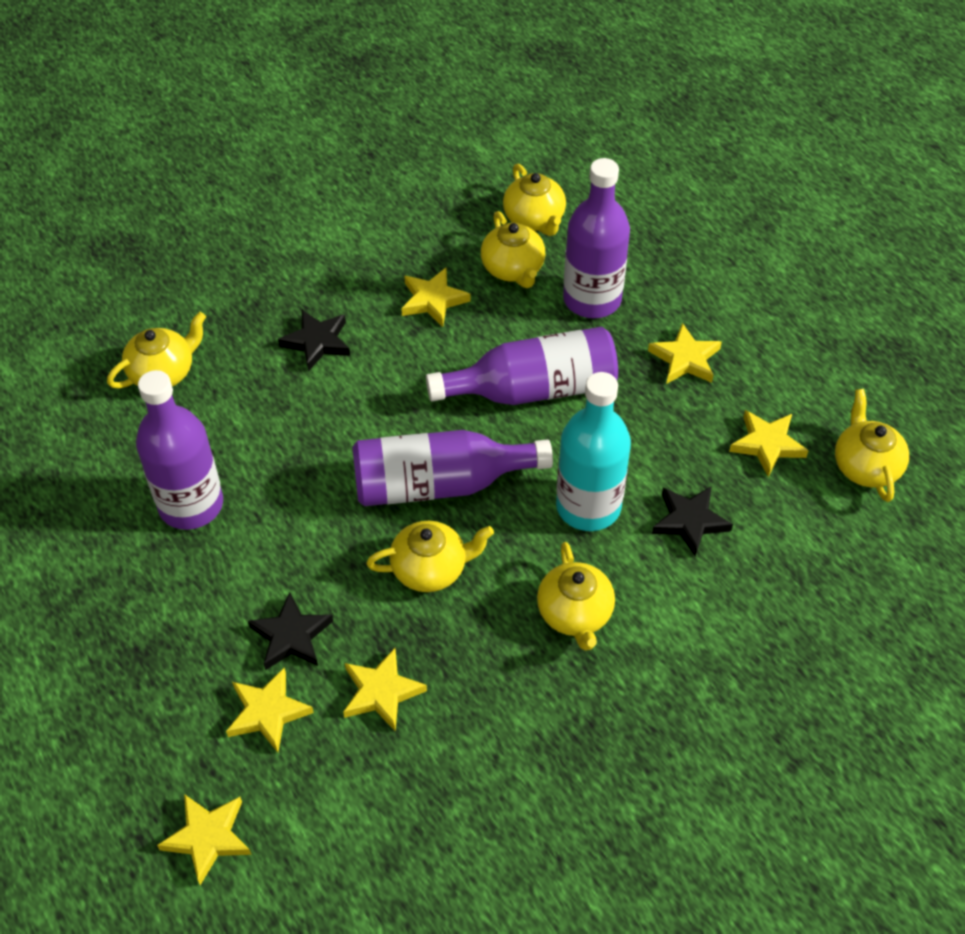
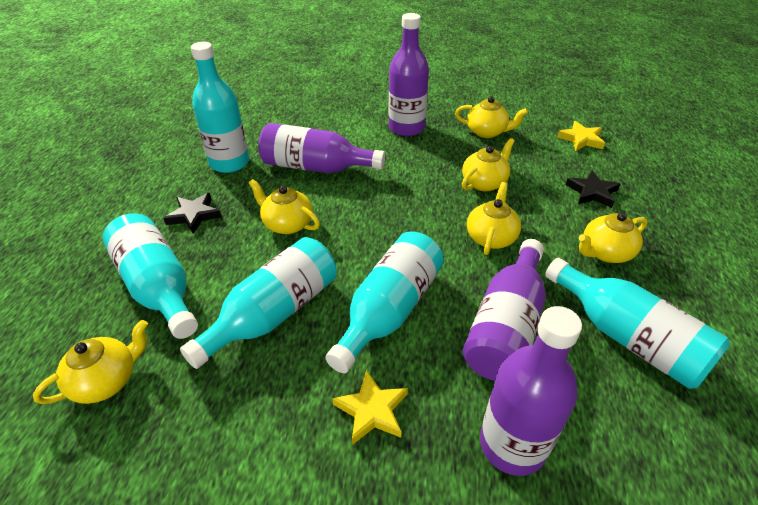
black star: 3 -> 2
turquoise bottle: 1 -> 5
yellow star: 6 -> 2

